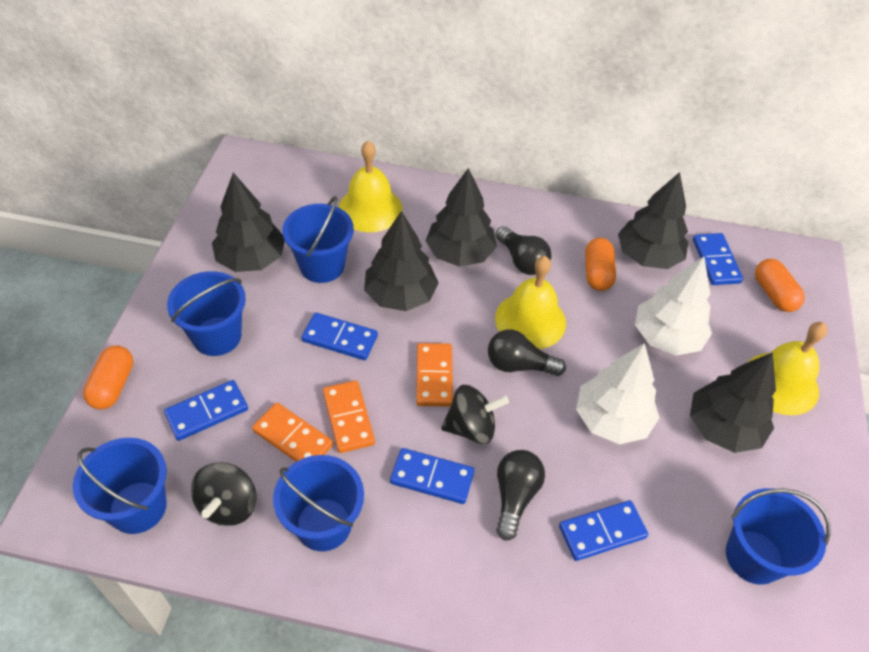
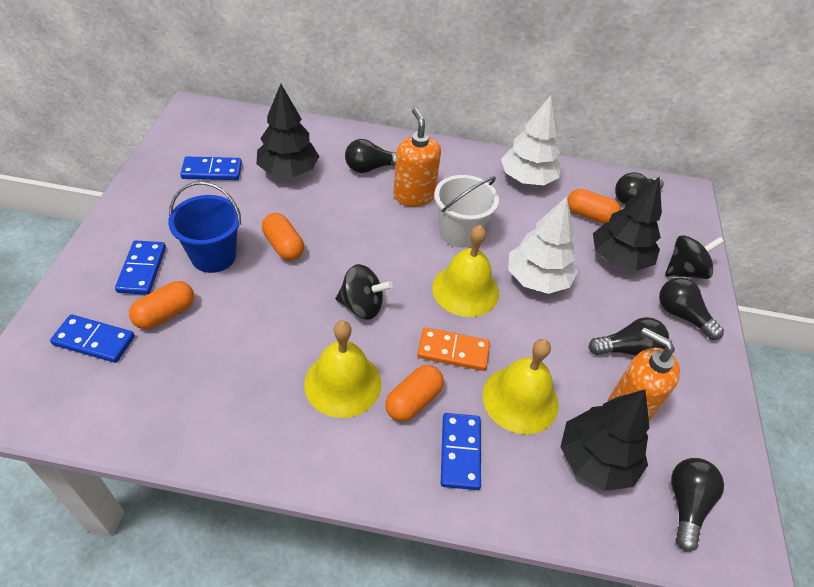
black light bulb: 3 -> 5
black tree: 5 -> 3
blue bucket: 5 -> 1
blue domino: 5 -> 4
orange capsule: 3 -> 4
orange domino: 3 -> 1
orange soap dispenser: 0 -> 2
white bucket: 0 -> 1

